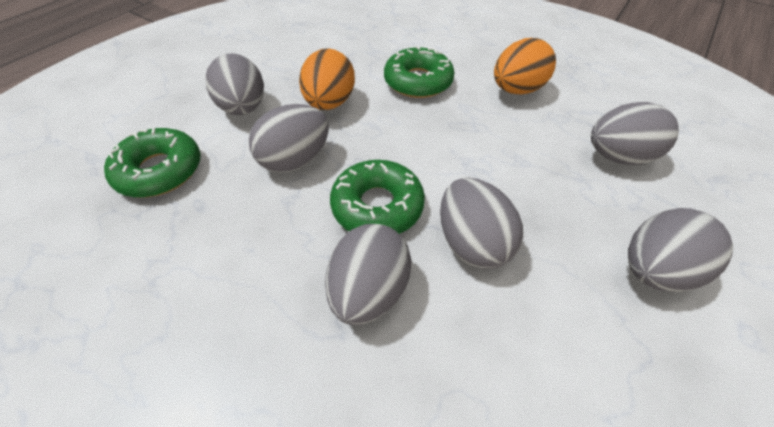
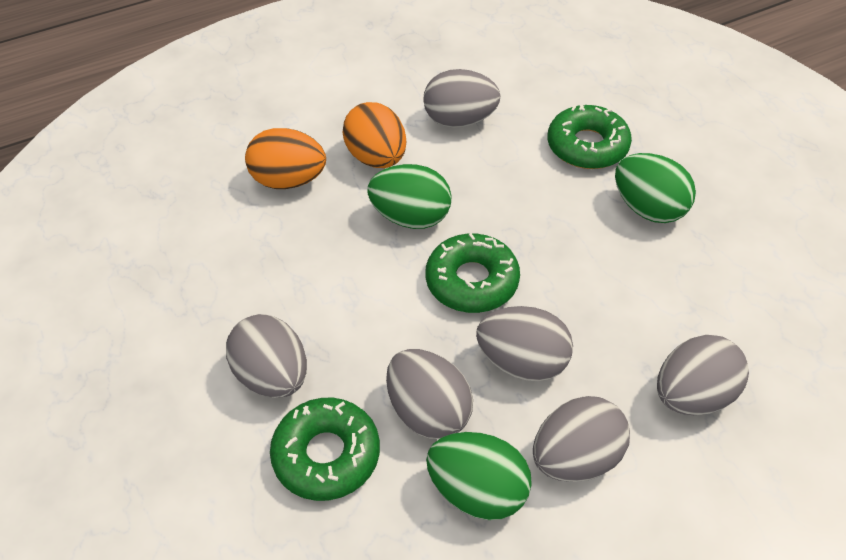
green egg: 0 -> 3

